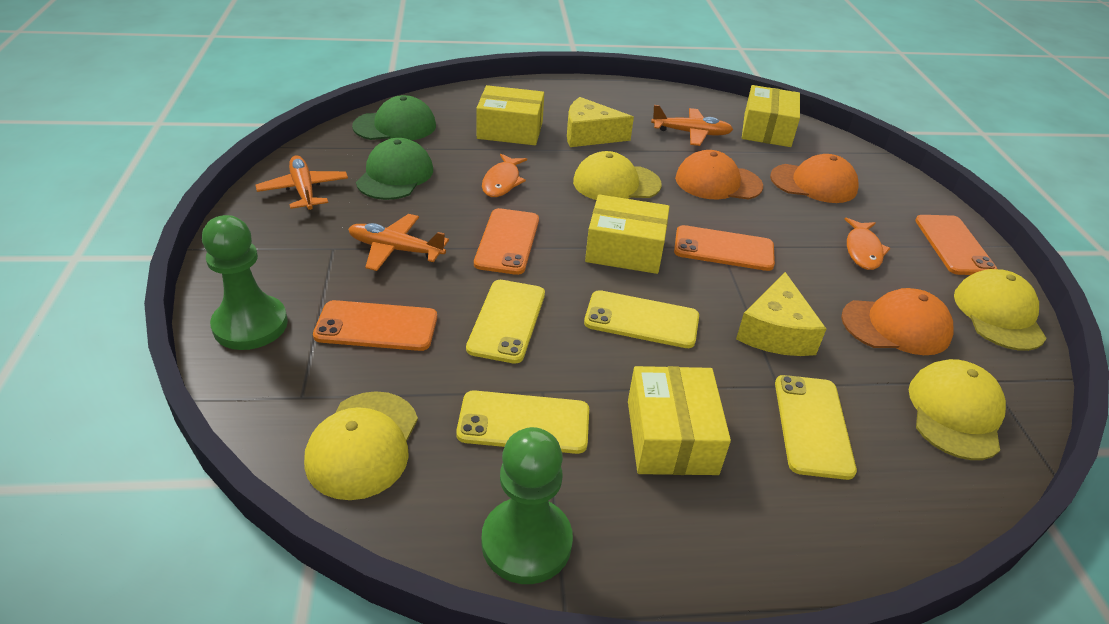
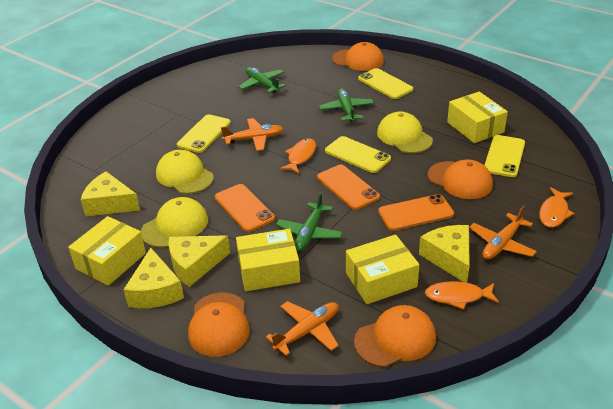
green cap: 2 -> 0
green pawn: 2 -> 0
green plane: 0 -> 3
orange cap: 3 -> 4
orange fish: 2 -> 3
orange phone: 4 -> 3
yellow cap: 4 -> 3
yellow cheese: 2 -> 4

